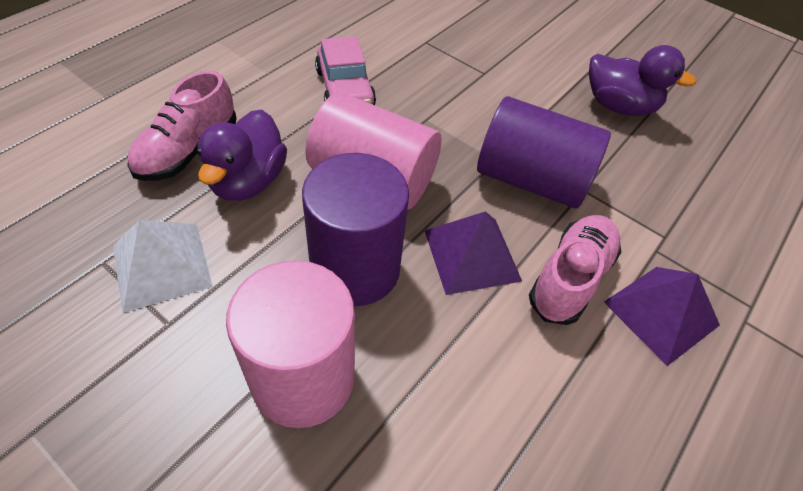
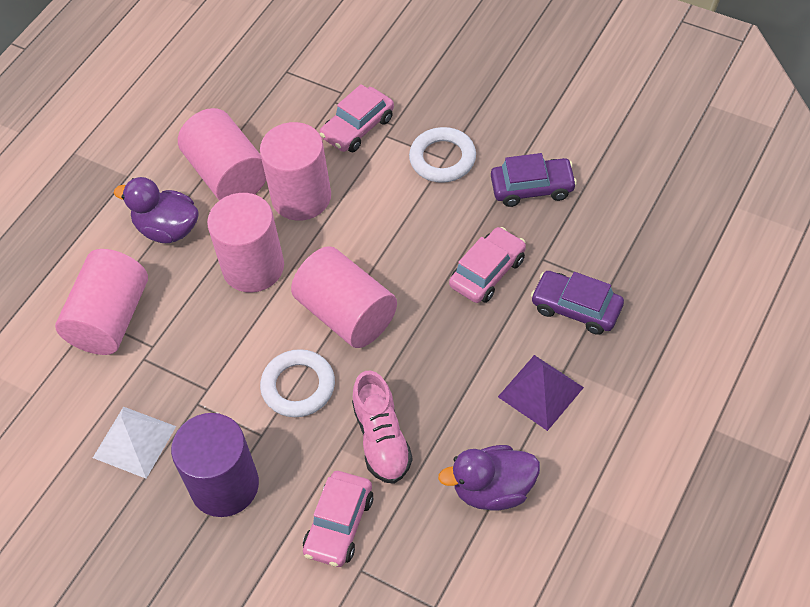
pink car: 1 -> 3
pink cylinder: 2 -> 5
pink shoe: 2 -> 1
purple car: 0 -> 2
purple cylinder: 2 -> 1
purple pyramid: 2 -> 1
white ring: 0 -> 2

